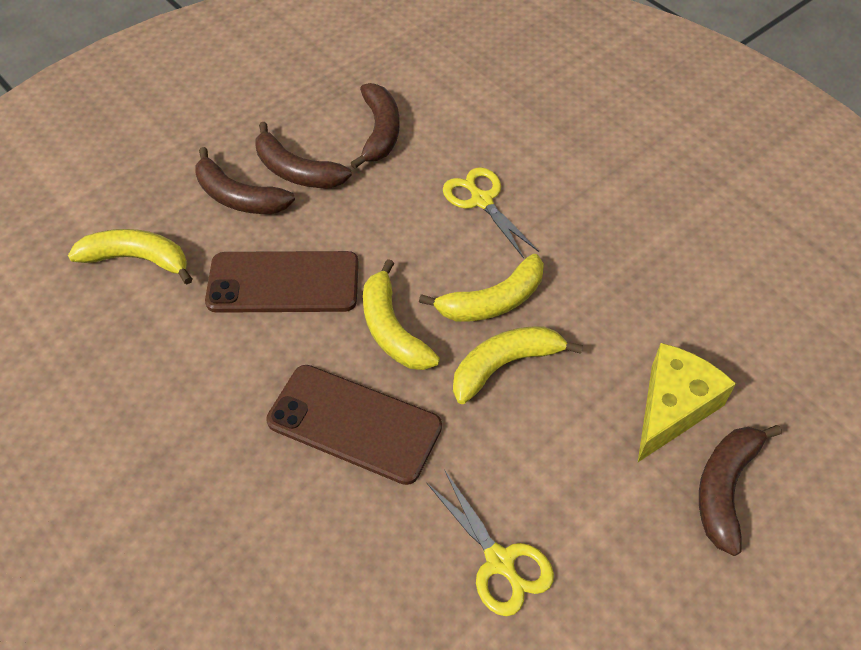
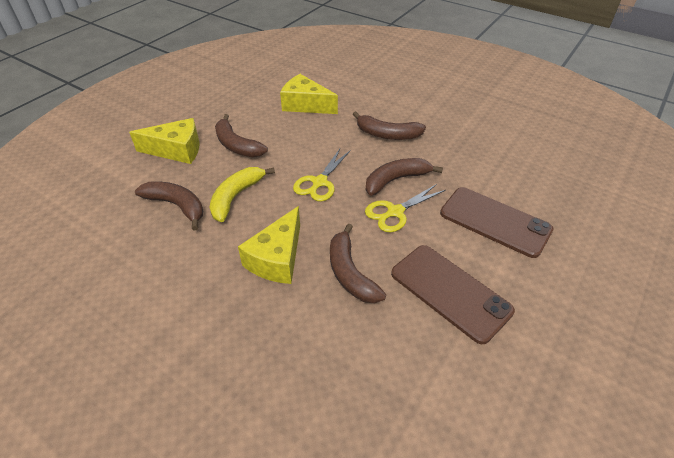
brown banana: 4 -> 5
yellow banana: 4 -> 1
yellow cheese: 1 -> 3

